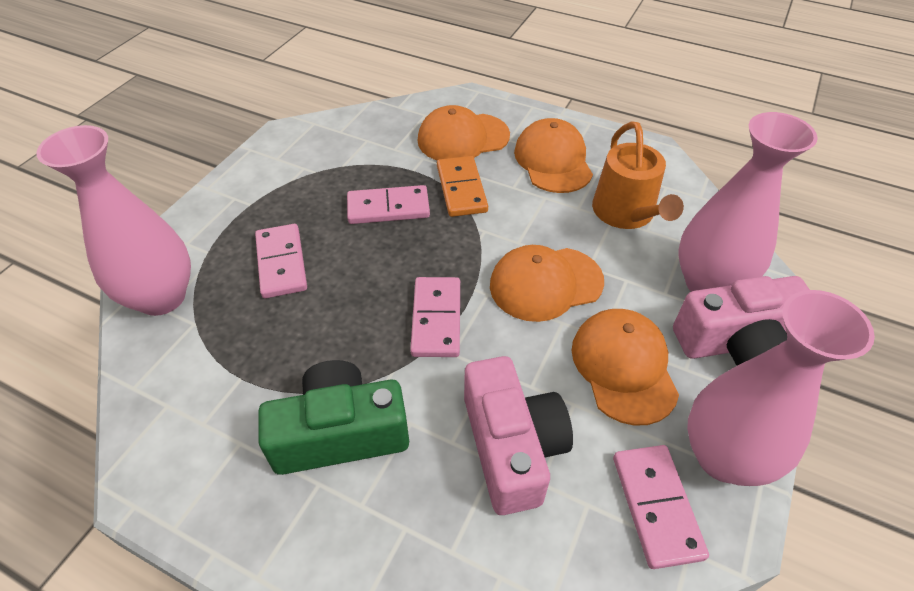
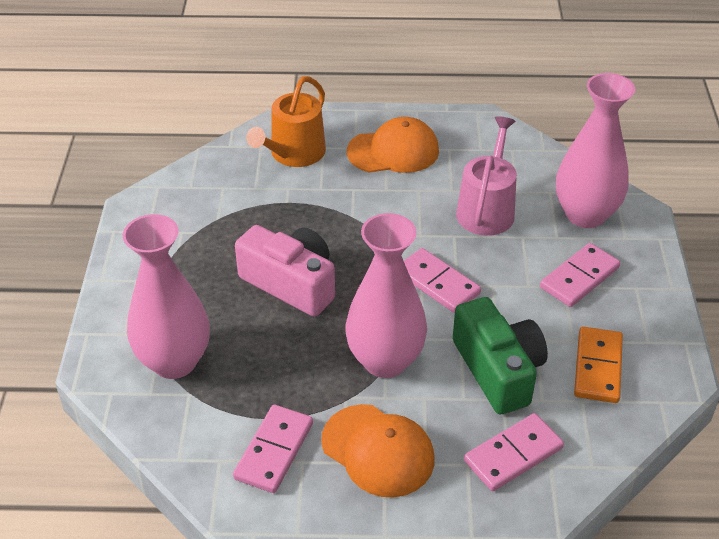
orange cap: 4 -> 2
pink camera: 2 -> 1
pink watering can: 0 -> 1

